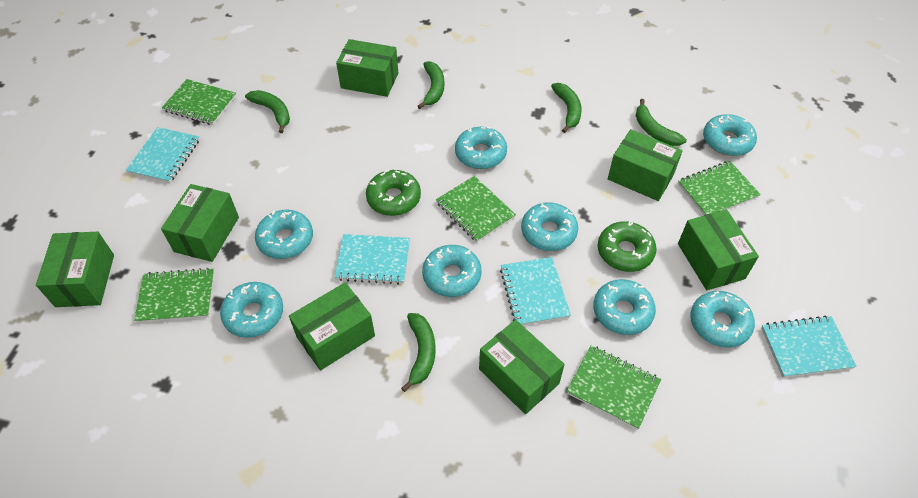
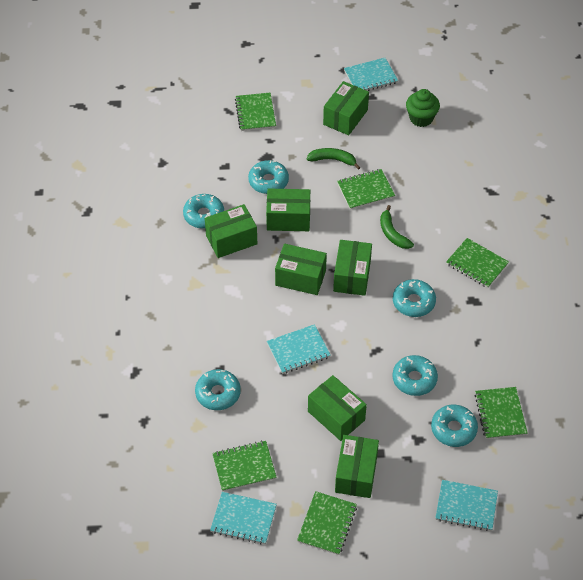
green banana: 5 -> 2
green cupcake: 0 -> 1
green donut: 2 -> 0
green notebook: 5 -> 6
turquoise donut: 8 -> 6

